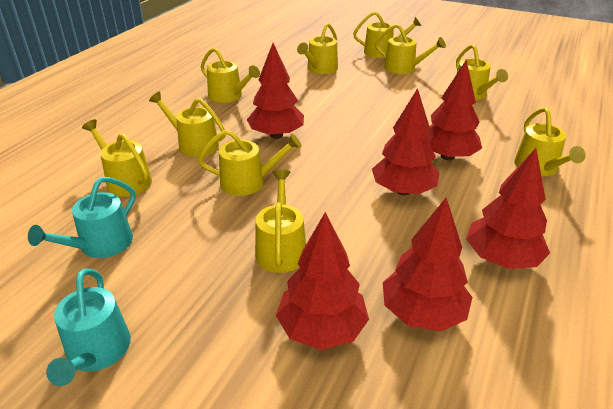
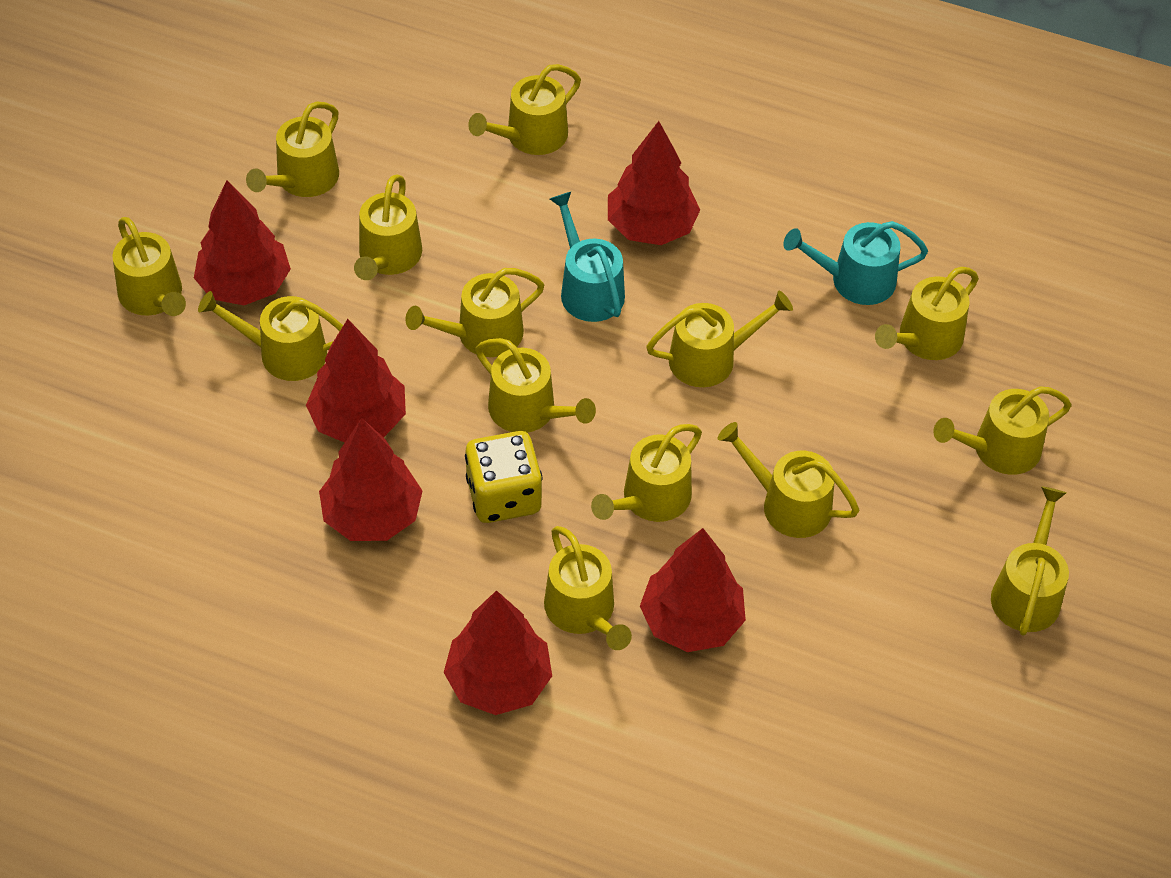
yellow dice: 0 -> 1
yellow watering can: 10 -> 14

